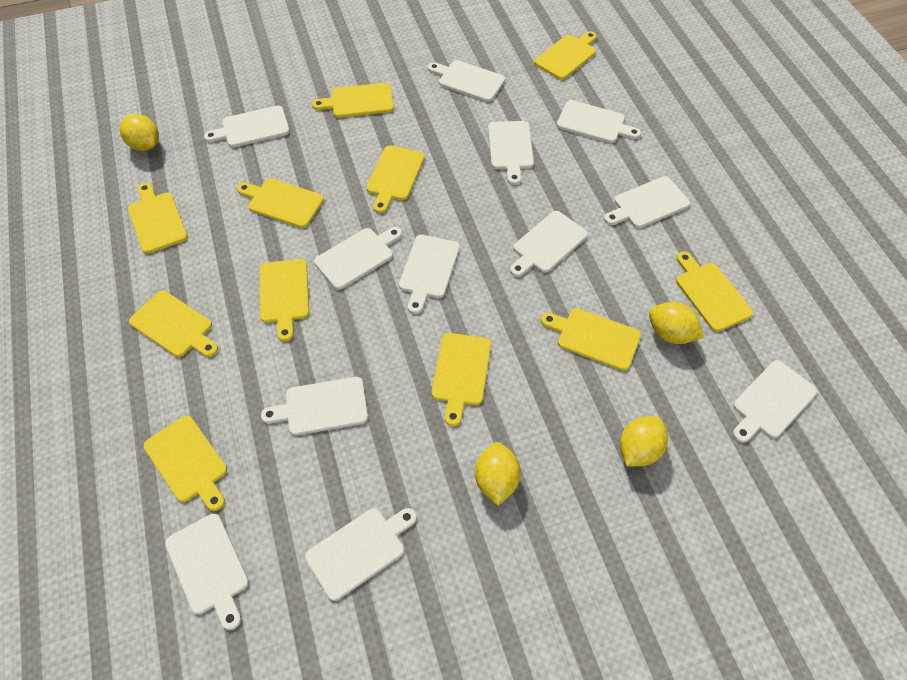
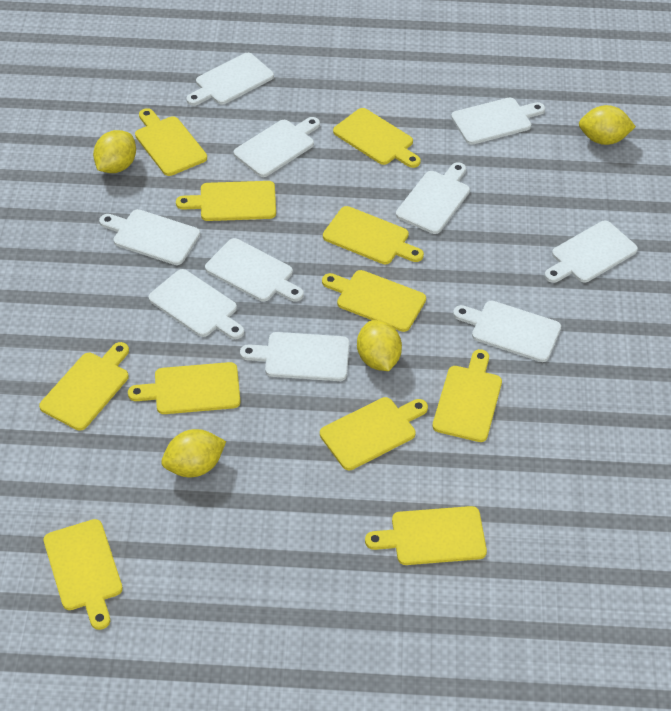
white cutting board: 12 -> 10

